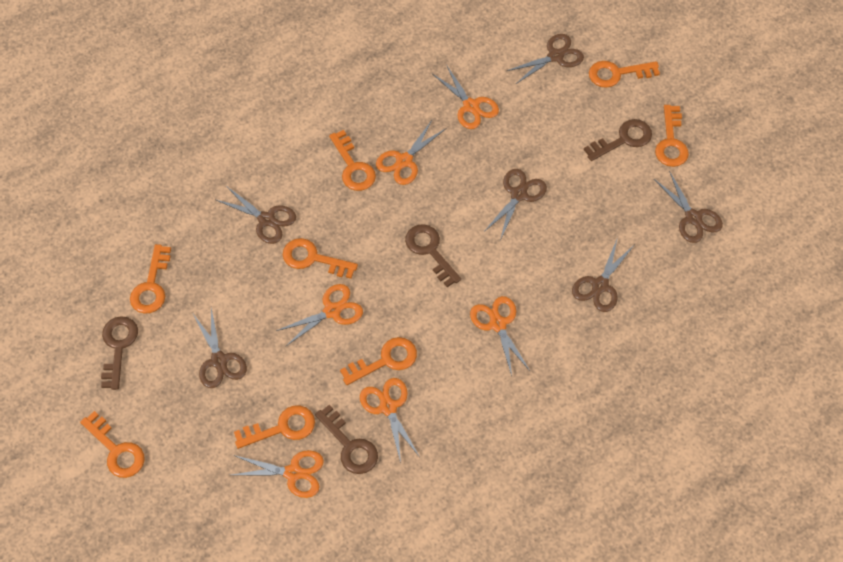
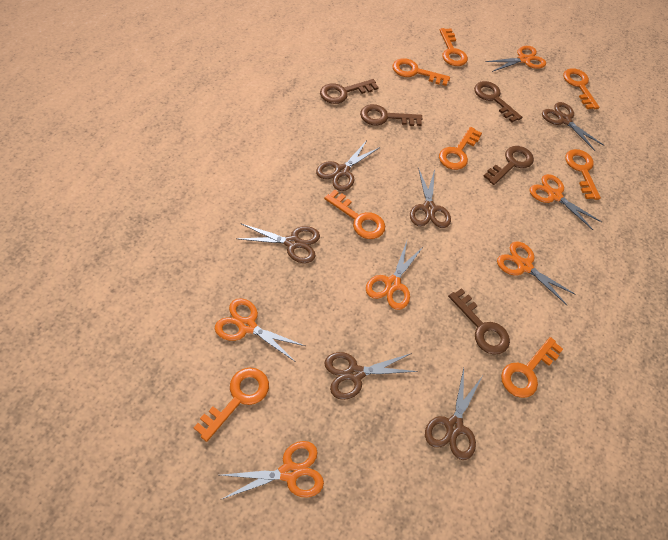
brown key: 4 -> 5

